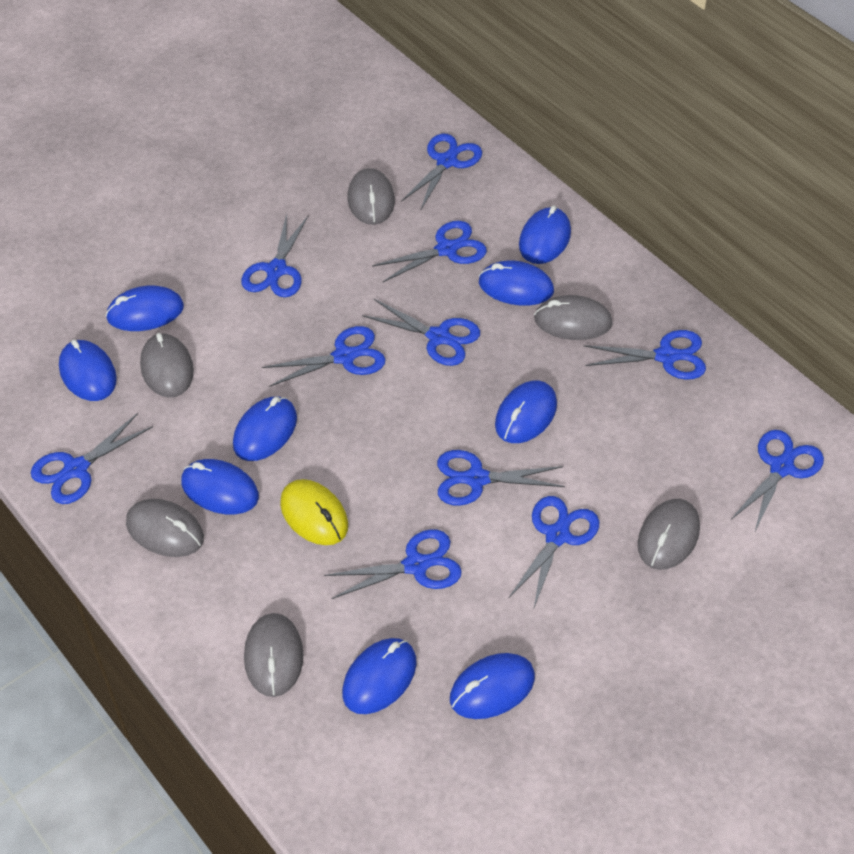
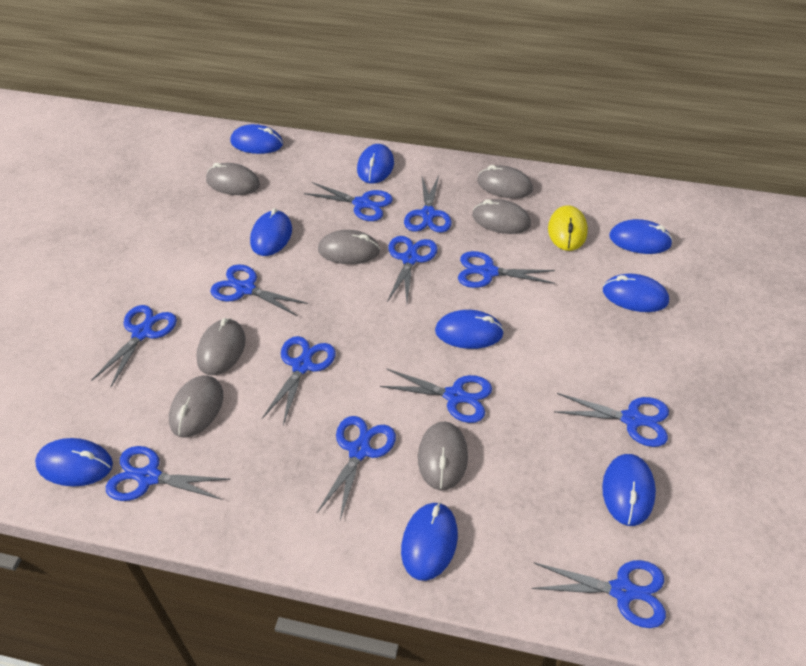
blue scissors: 11 -> 12
grey mouse: 6 -> 7

